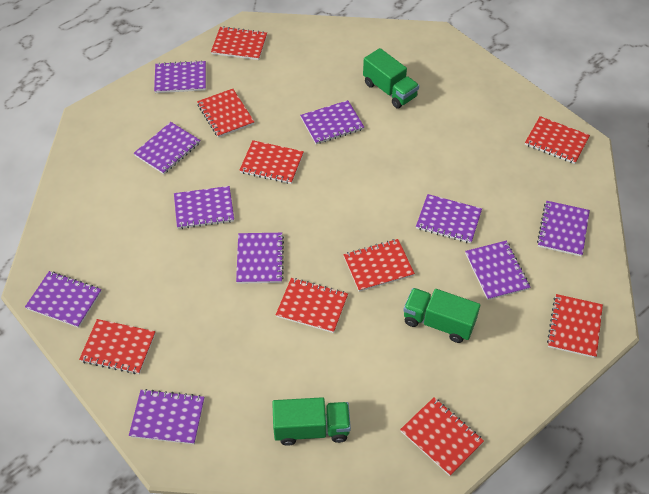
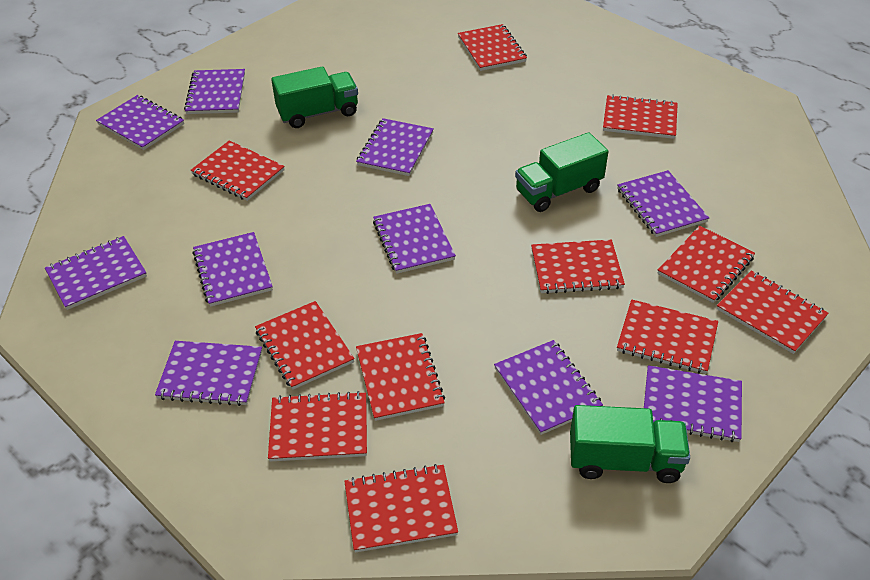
red notebook: 9 -> 11

